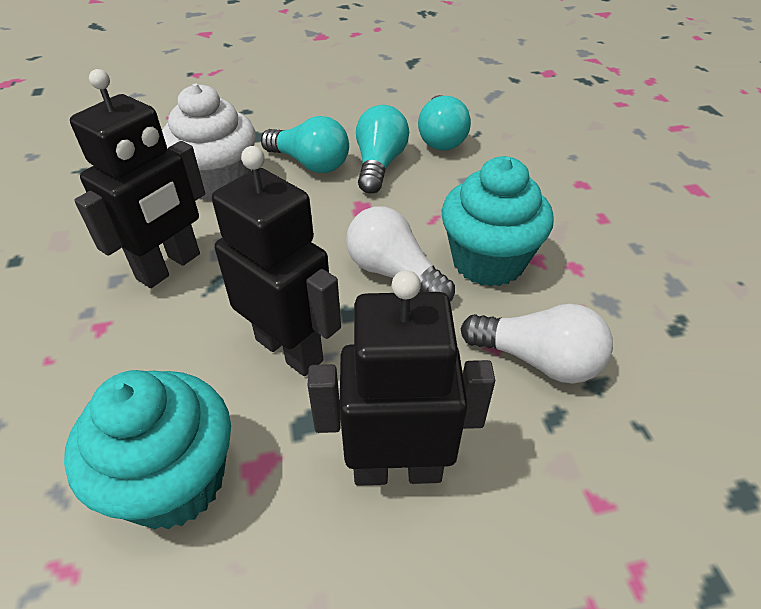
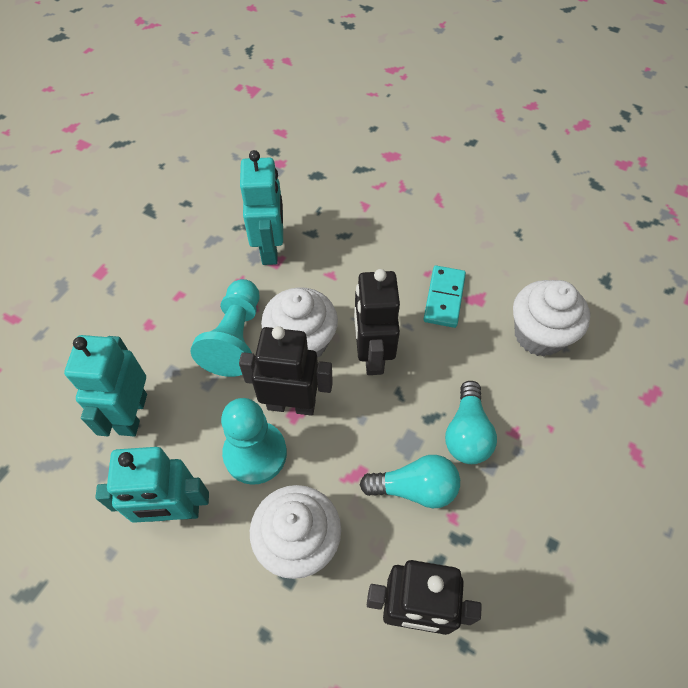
turquoise cupcake: 2 -> 0
turquoise domino: 0 -> 1
turquoise light bulb: 3 -> 2
turquoise pawn: 0 -> 2
turquoise robot: 0 -> 3
white cupcake: 1 -> 3
white light bulb: 2 -> 0

